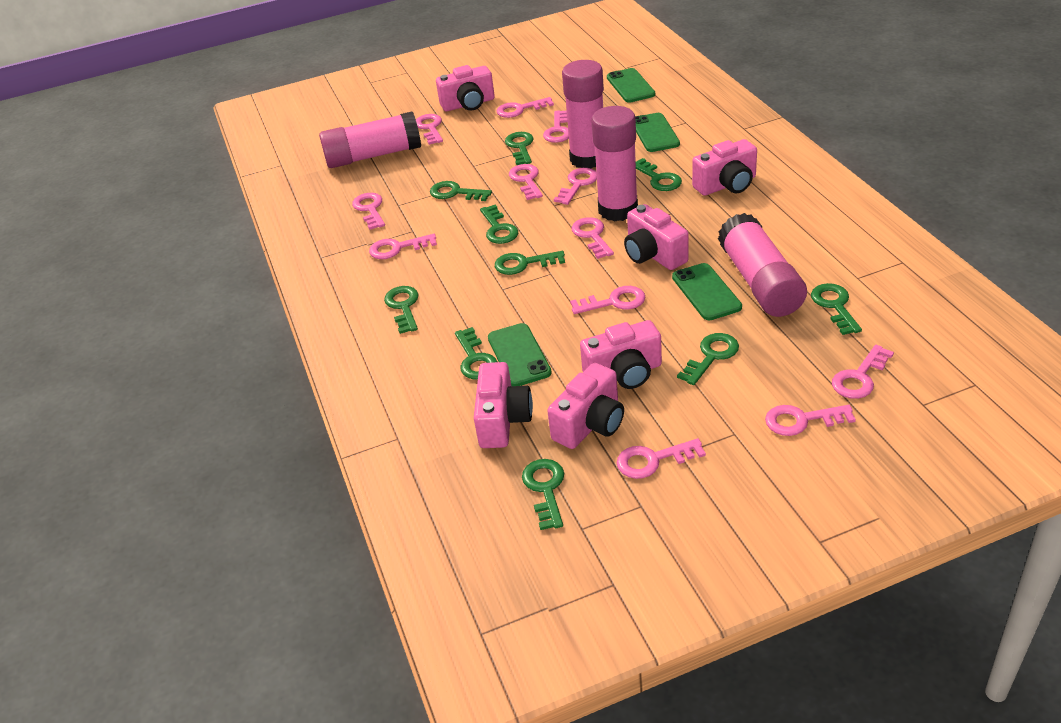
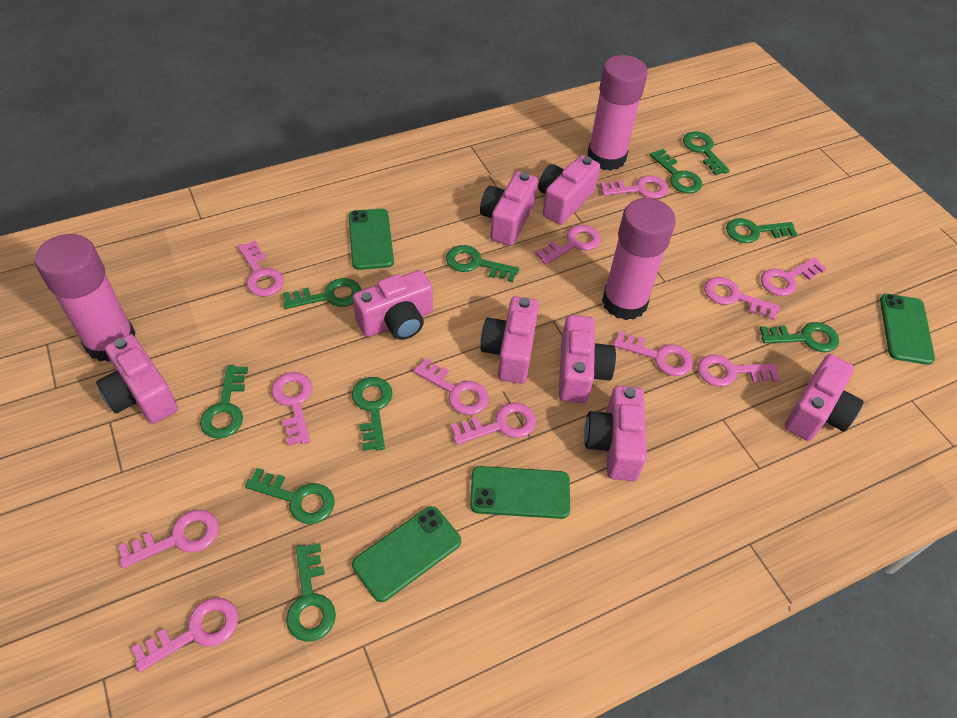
pink camera: 6 -> 8
pink glue stick: 4 -> 3

